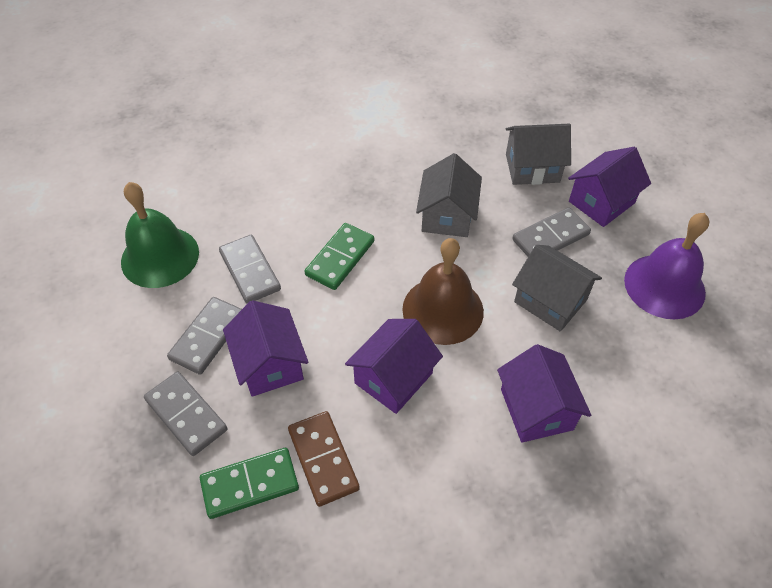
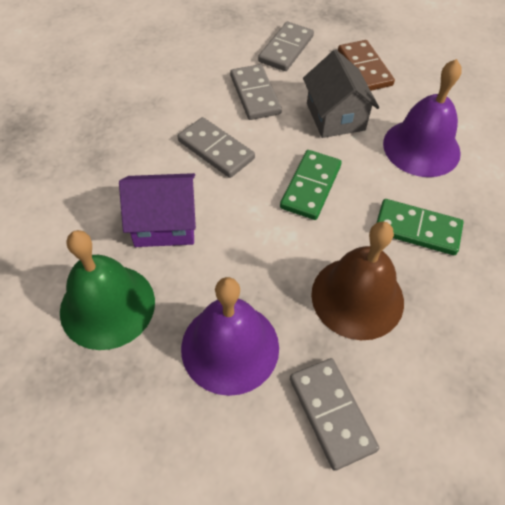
grey house: 3 -> 1
purple bell: 1 -> 2
purple house: 4 -> 1

